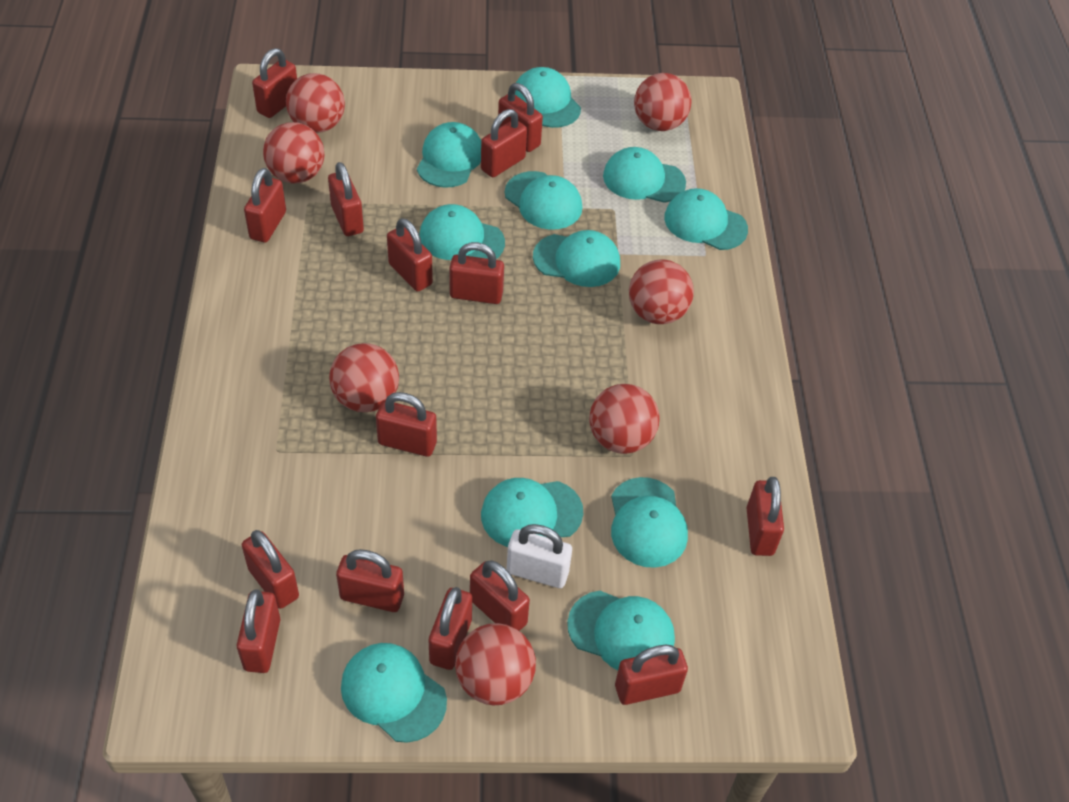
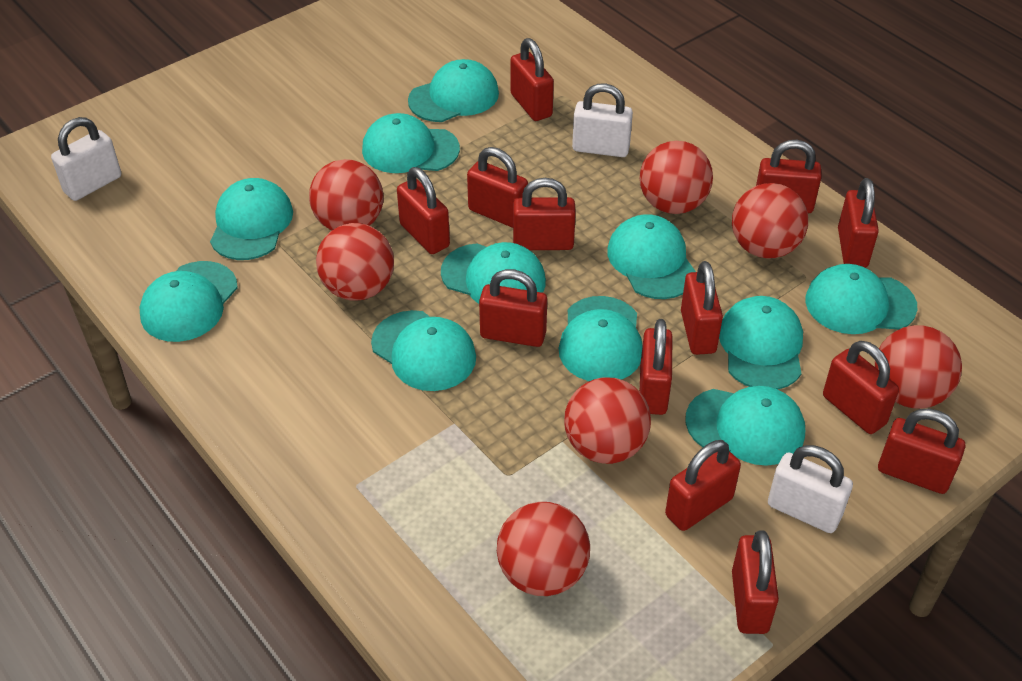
red padlock: 15 -> 13
white padlock: 1 -> 3

